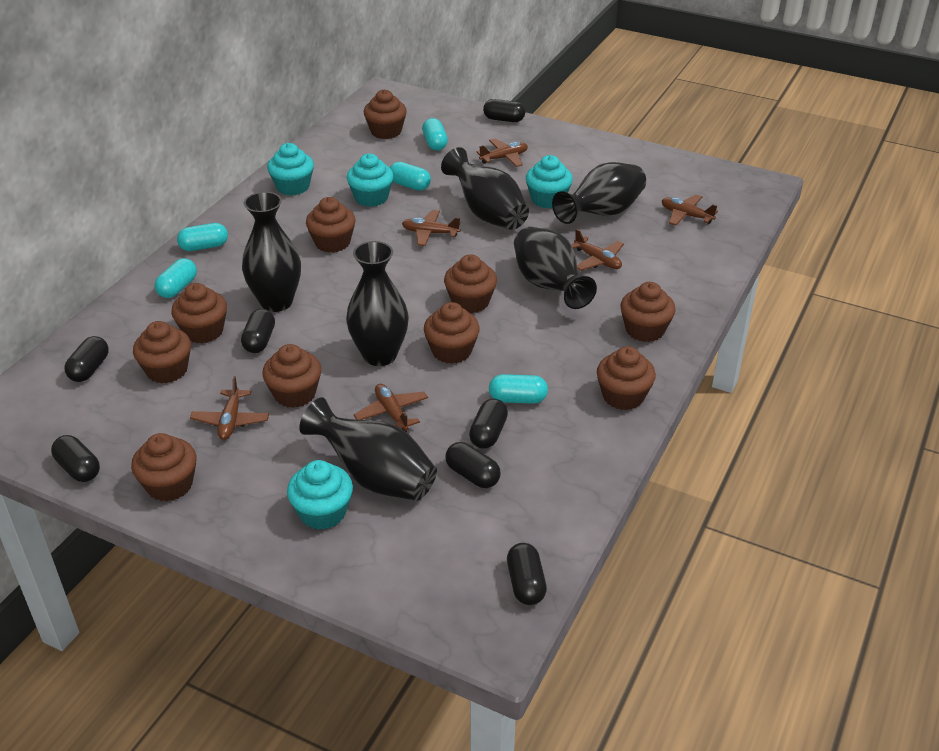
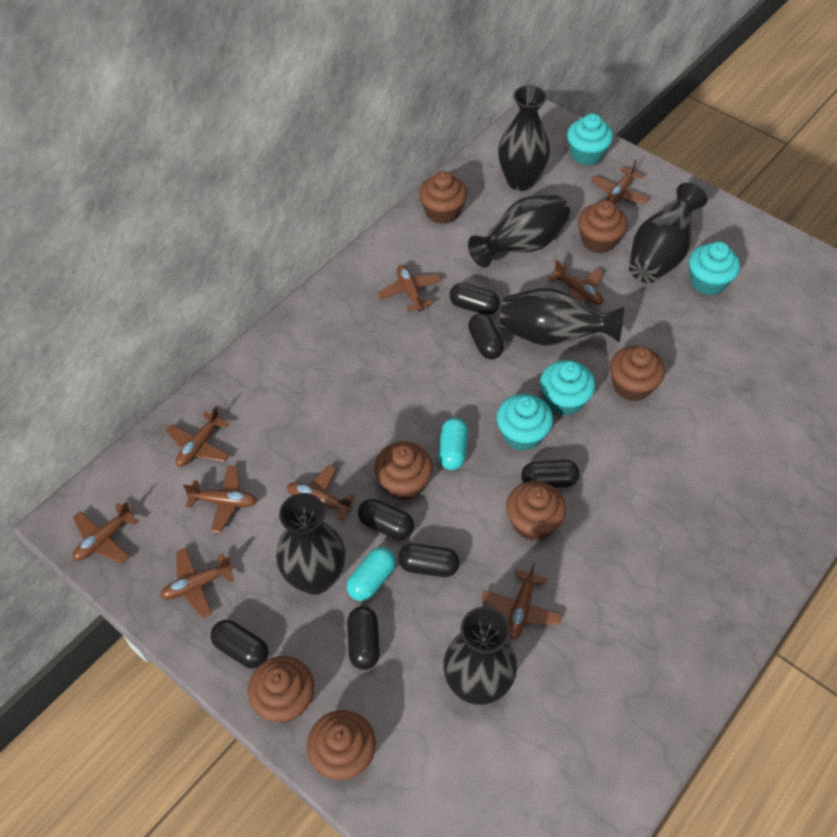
brown cupcake: 10 -> 7
brown plane: 6 -> 9
turquoise capsule: 5 -> 2

